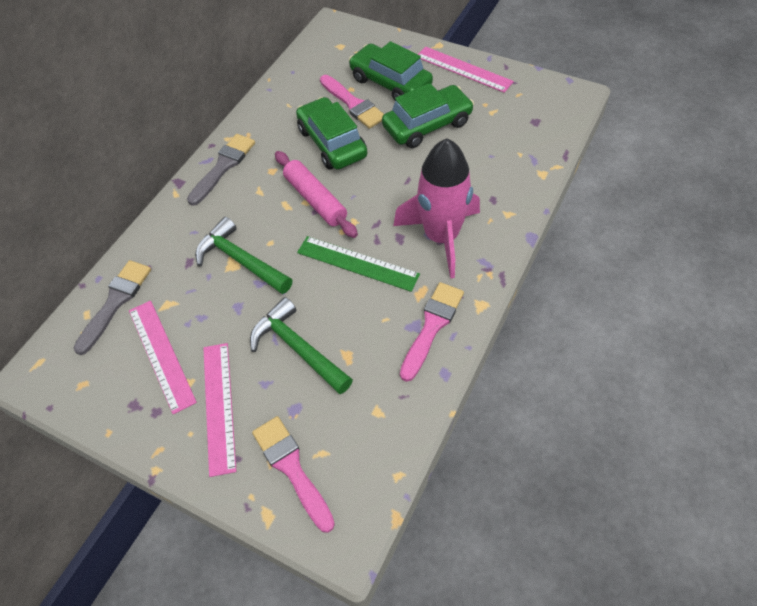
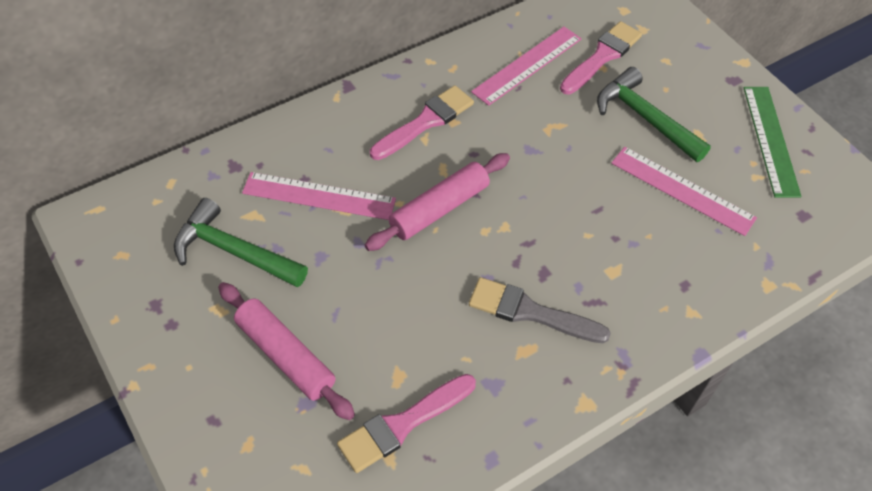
green car: 3 -> 0
grey brush: 2 -> 1
pink rocket: 1 -> 0
pink rolling pin: 1 -> 2

